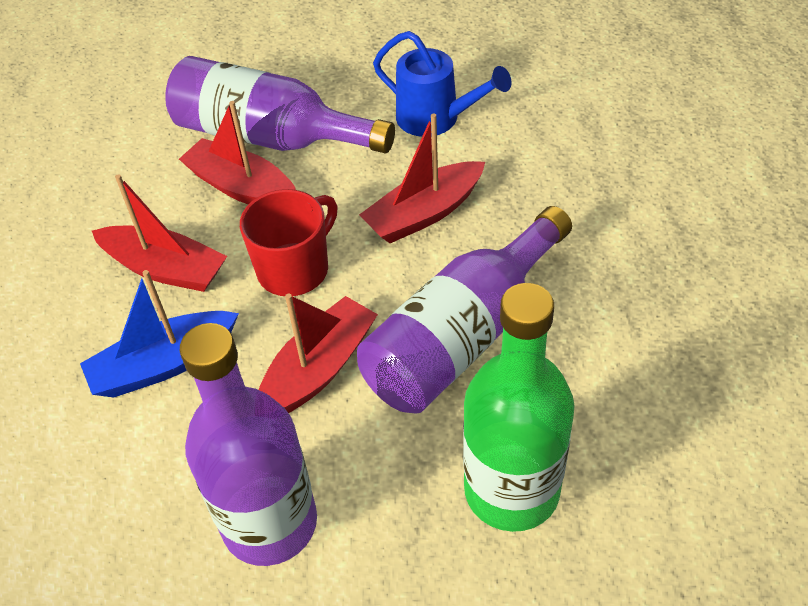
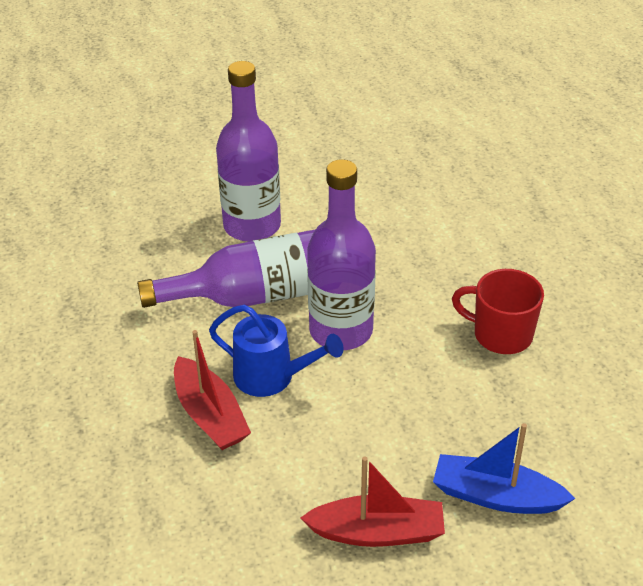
green bottle: 1 -> 0
red boat: 4 -> 2

